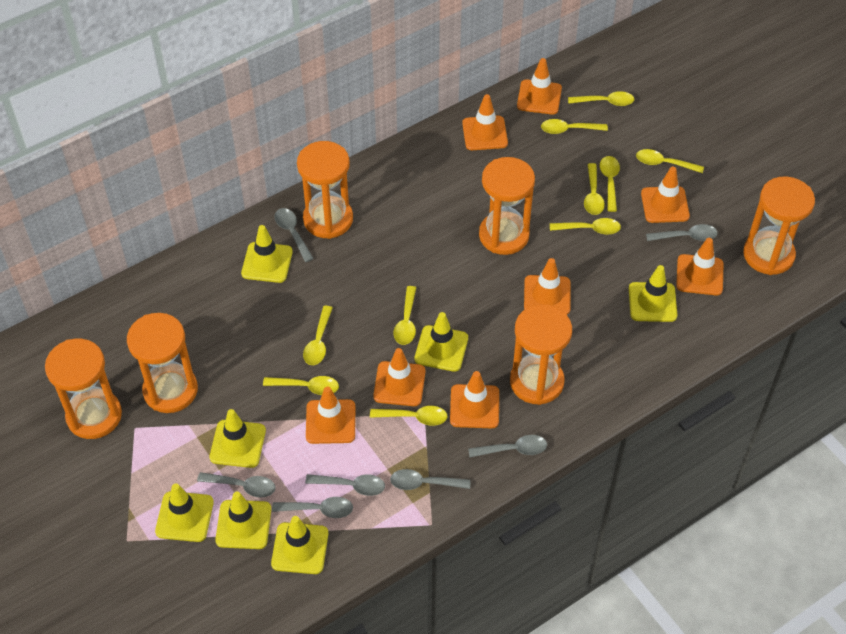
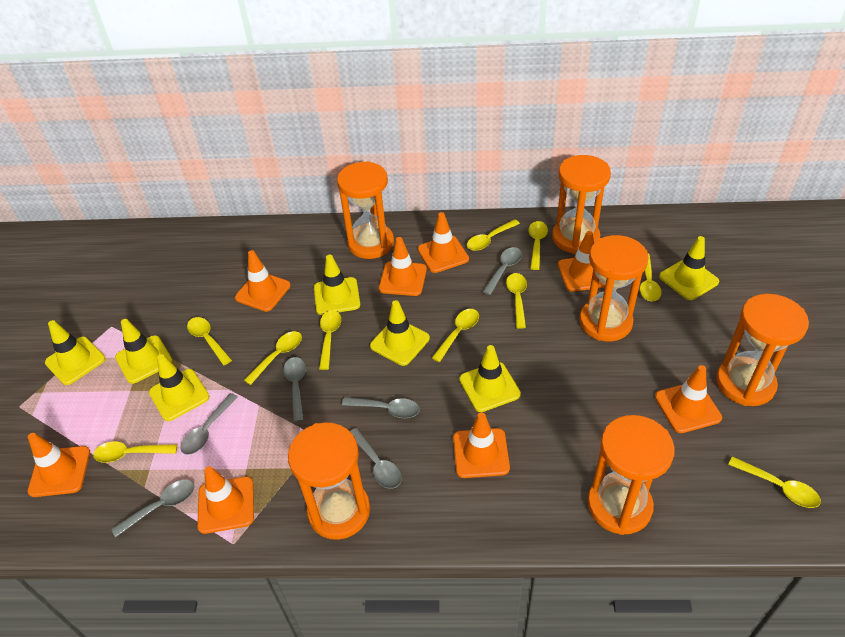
grey spoon: 7 -> 6

